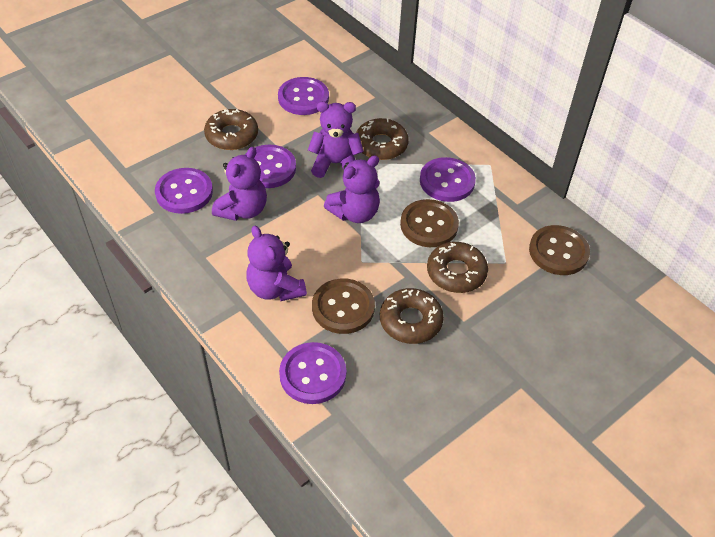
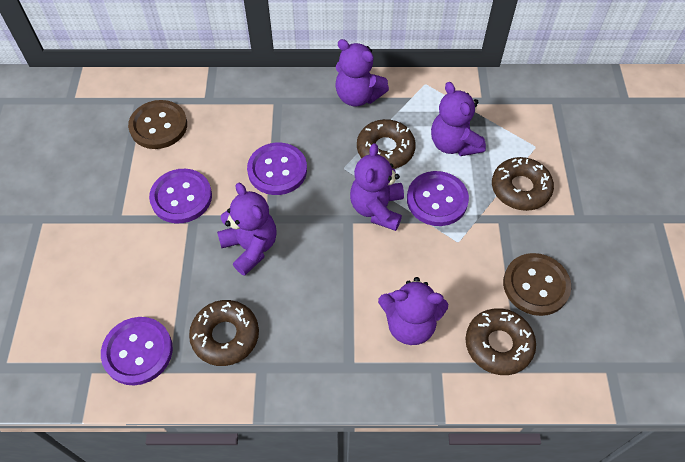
brown button: 3 -> 2
purple button: 5 -> 4
purple teddy bear: 4 -> 5

